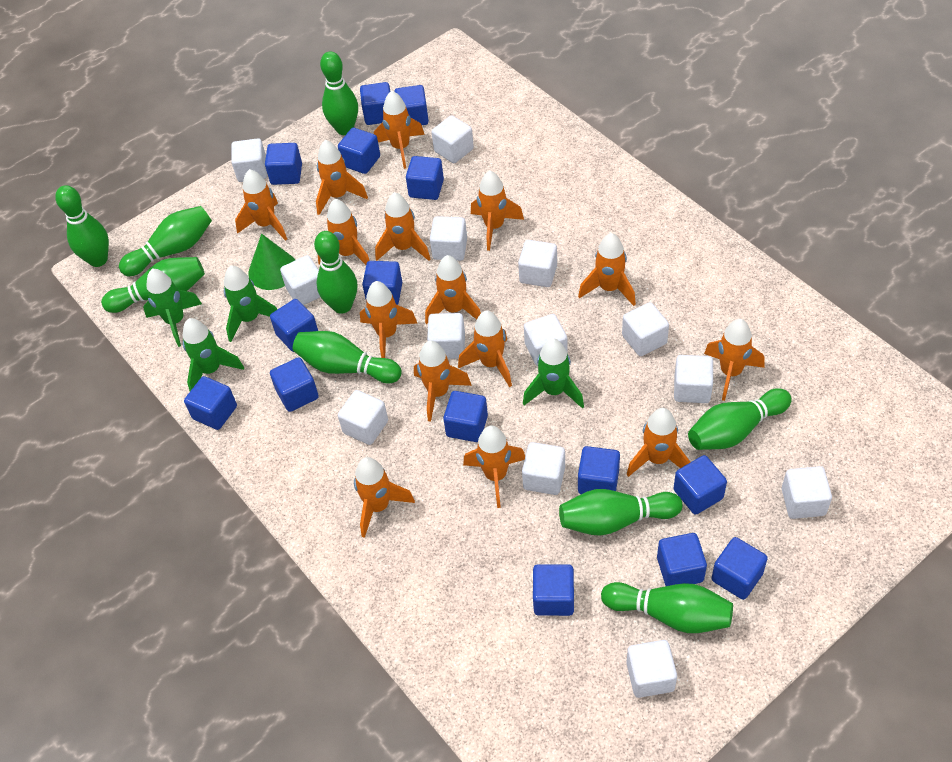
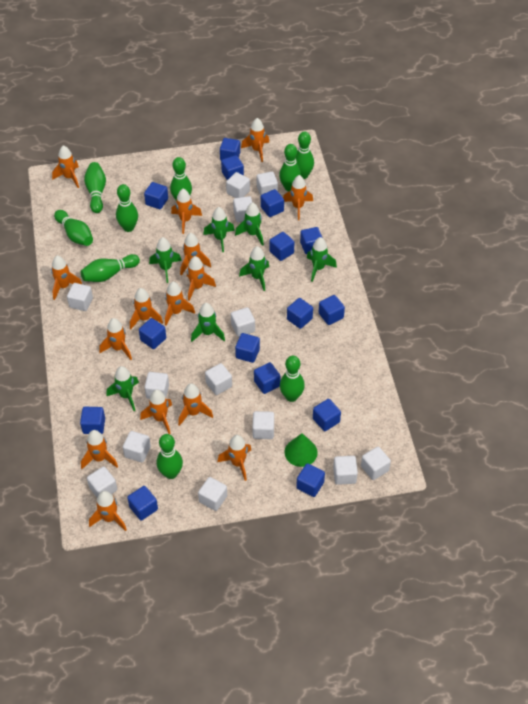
green rocket: 4 -> 7

